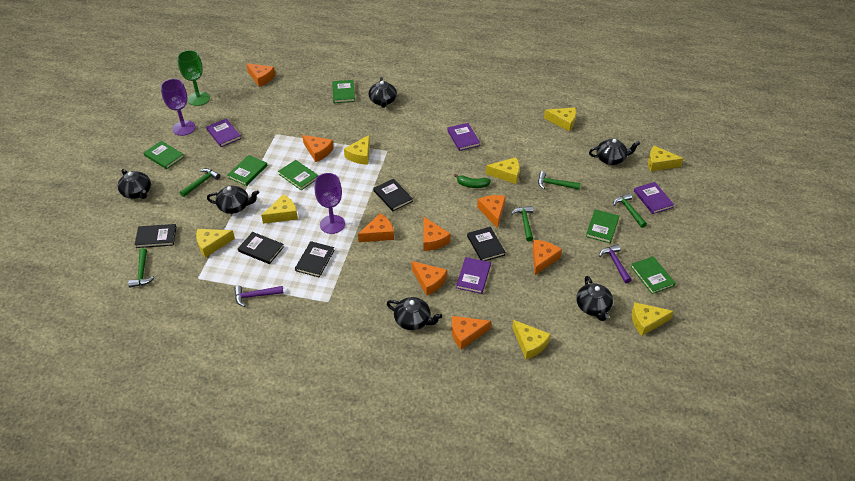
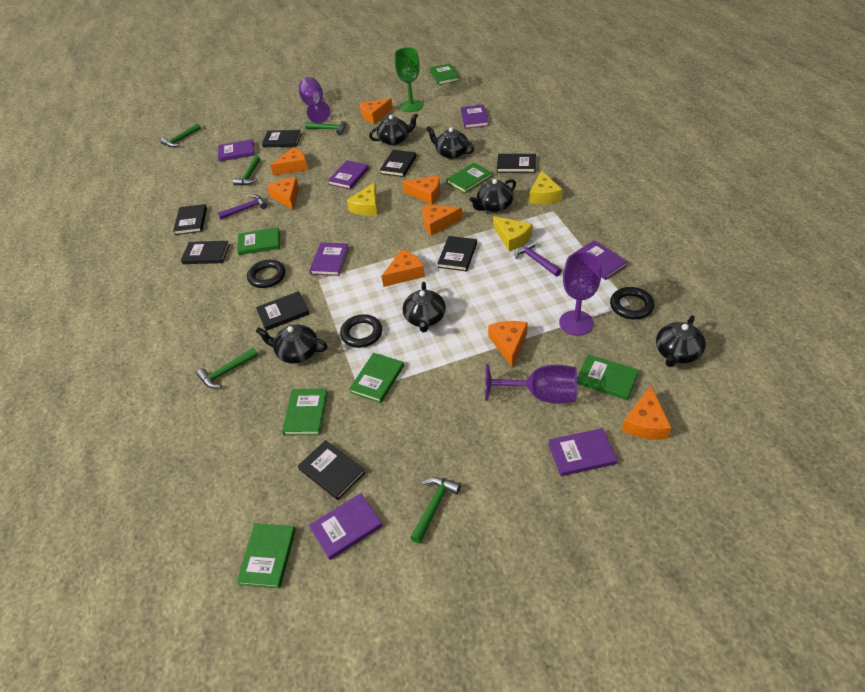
black book: 5 -> 8
black ring: 0 -> 3
green banana: 1 -> 0
green book: 6 -> 7
purple book: 4 -> 7
purple goblet: 2 -> 3
yellow cheese: 8 -> 3

